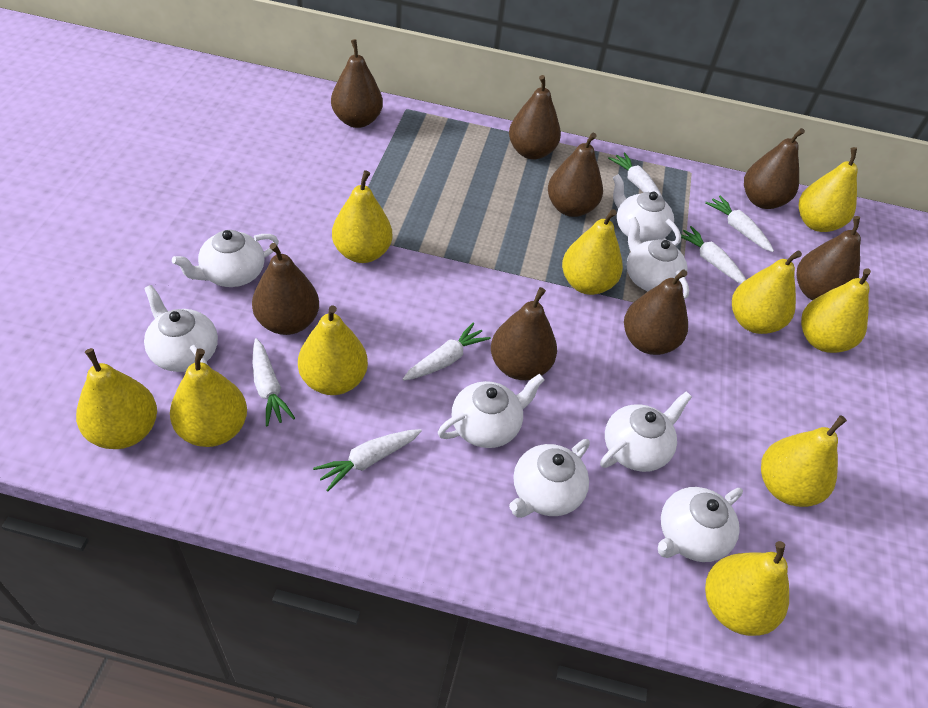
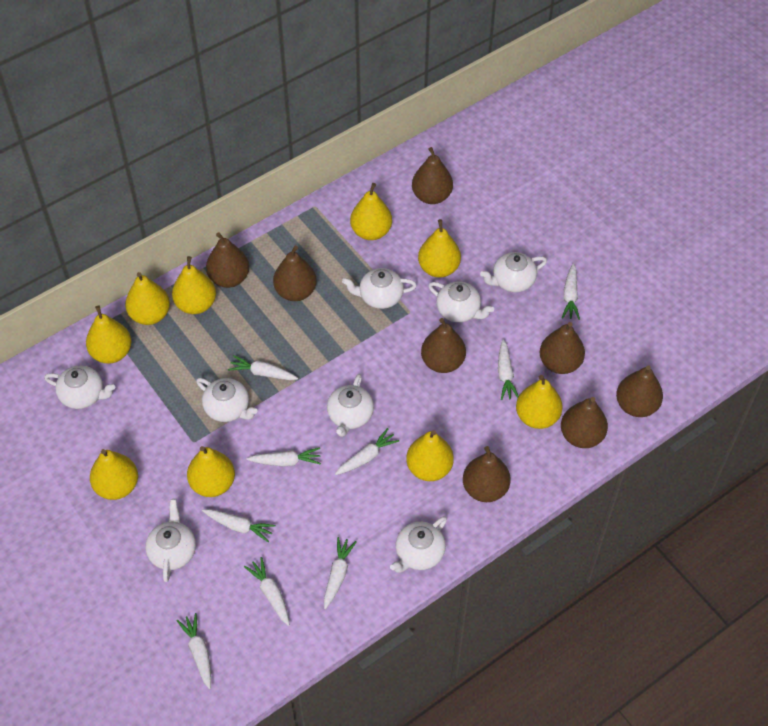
white carrot: 6 -> 9
yellow pear: 10 -> 9

